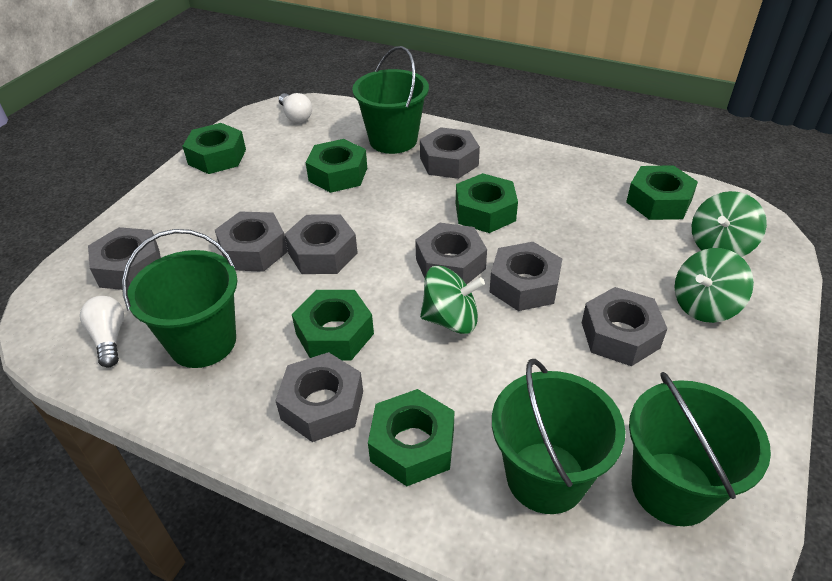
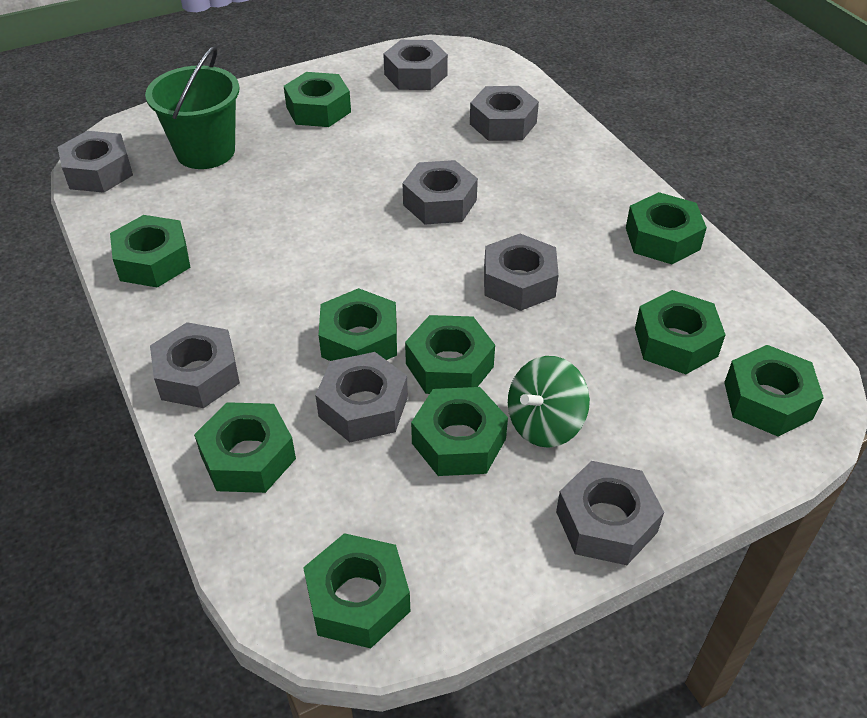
green bucket: 4 -> 1
green nut: 6 -> 10
green spinning top: 3 -> 1
white light bulb: 2 -> 0

